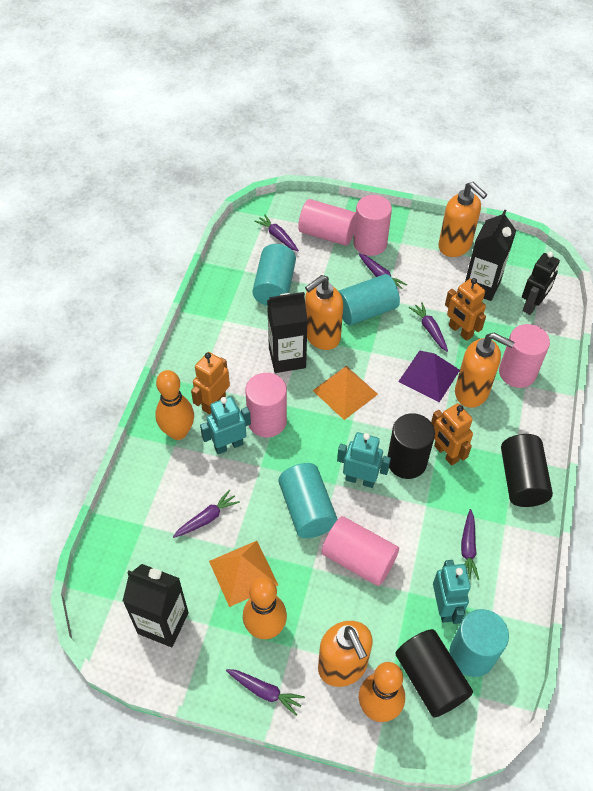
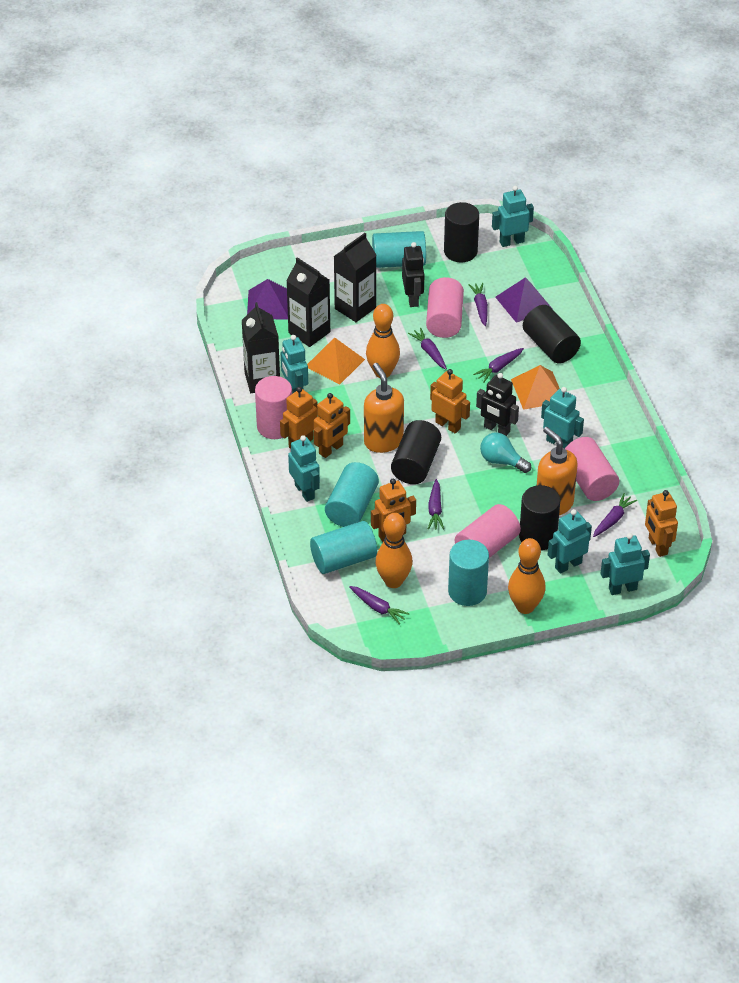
black cylinder: 3 -> 4
black robot: 1 -> 2
orange robot: 3 -> 5
orange soap dispenser: 4 -> 2
pink cylinder: 5 -> 4
purple pyramid: 1 -> 2
turquoise light bulb: 0 -> 1
turquoise robot: 3 -> 6

